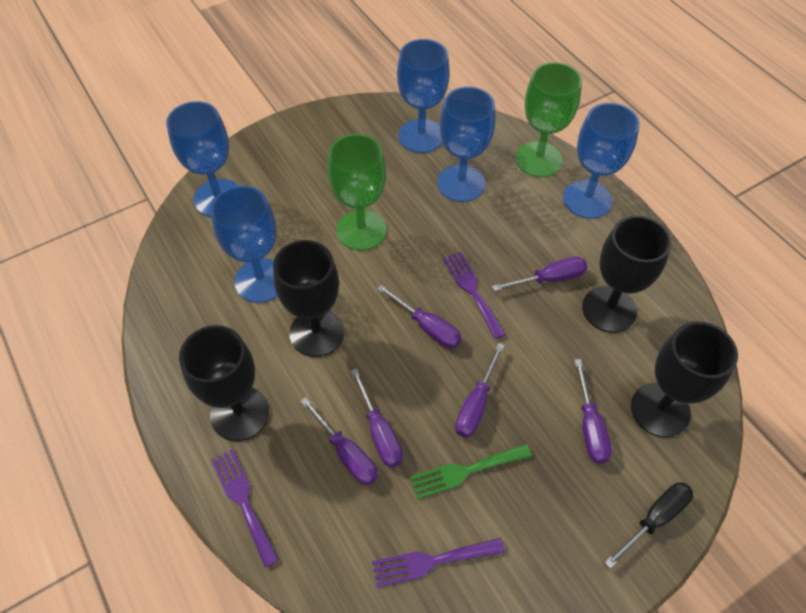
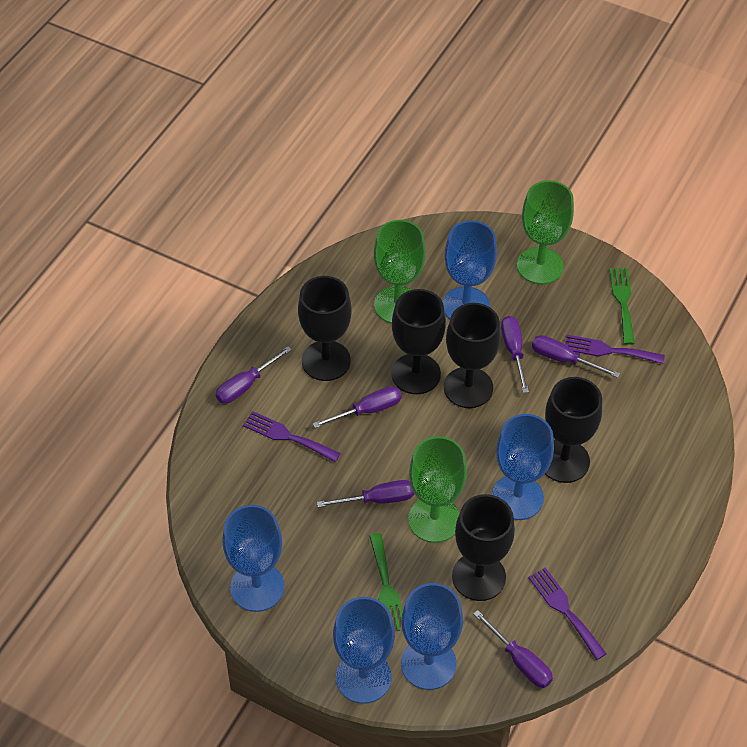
black goblet: 4 -> 5
black screwdriver: 1 -> 0
green fork: 1 -> 2
green goblet: 2 -> 3

